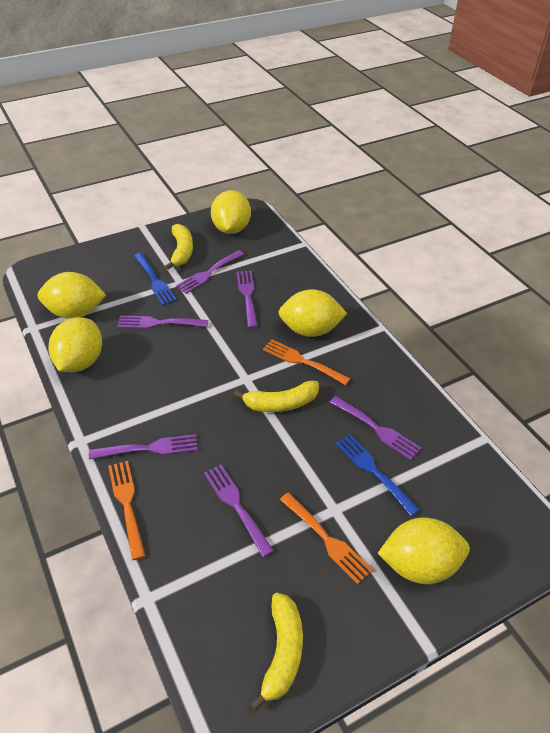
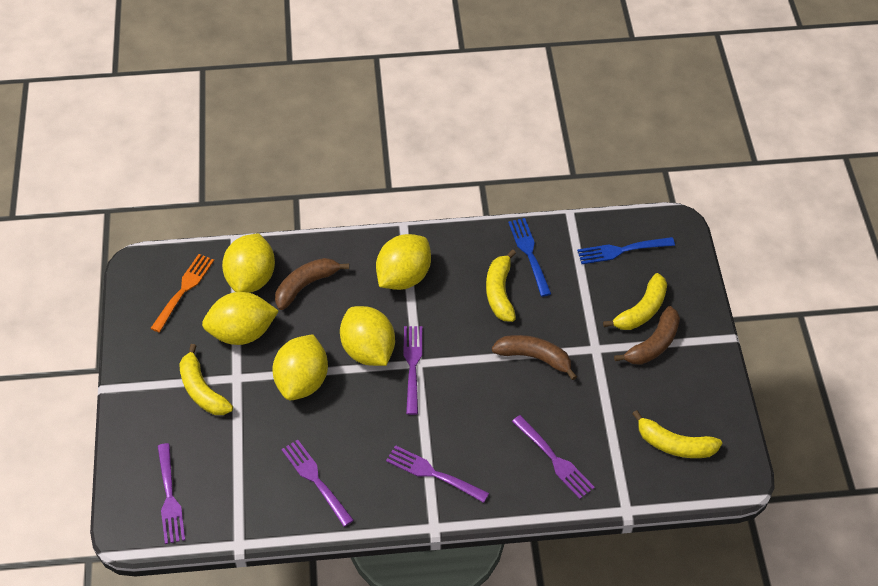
brown banana: 0 -> 3
orange fork: 3 -> 1
purple fork: 6 -> 5
yellow banana: 3 -> 4

